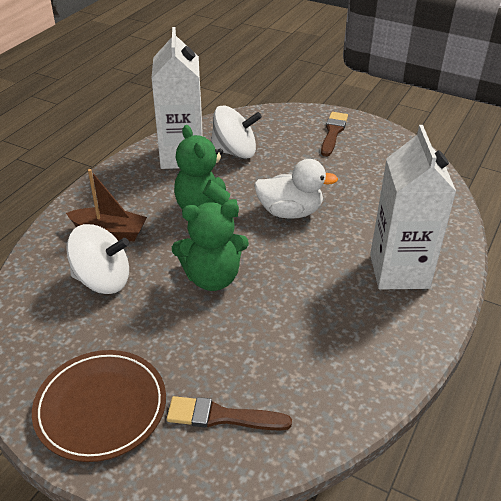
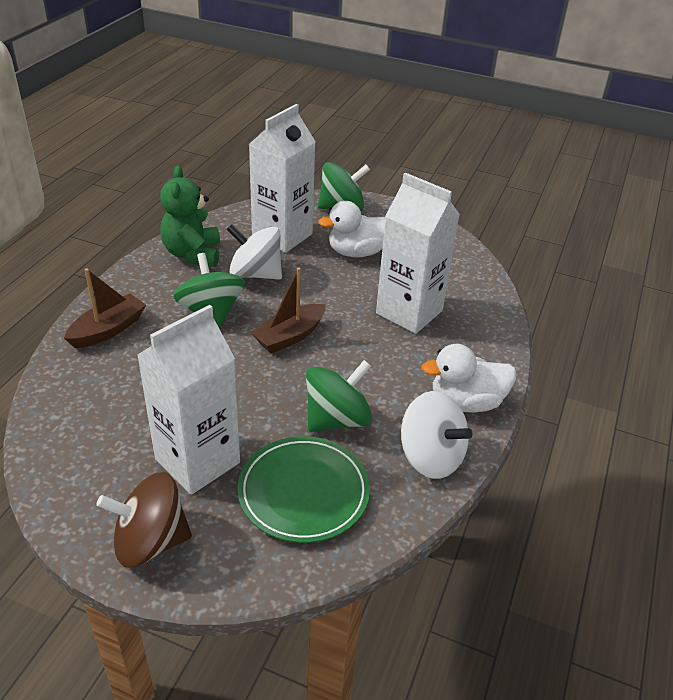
brown boat: 1 -> 2
brown brush: 2 -> 0
brown plate: 1 -> 0
brown spinning top: 0 -> 1
green plate: 0 -> 1
green spinning top: 0 -> 3
green teddy bear: 2 -> 1
white carton: 2 -> 3
white duck: 1 -> 2

